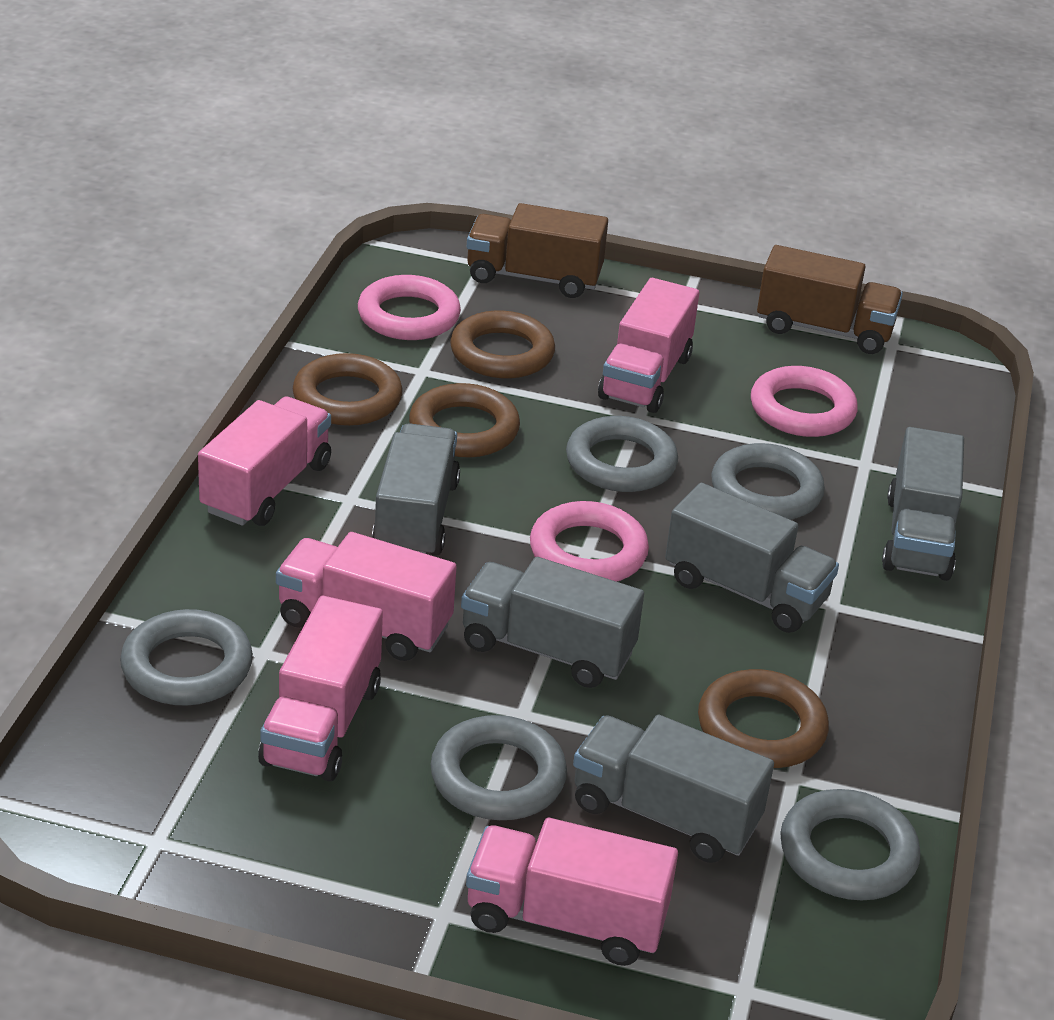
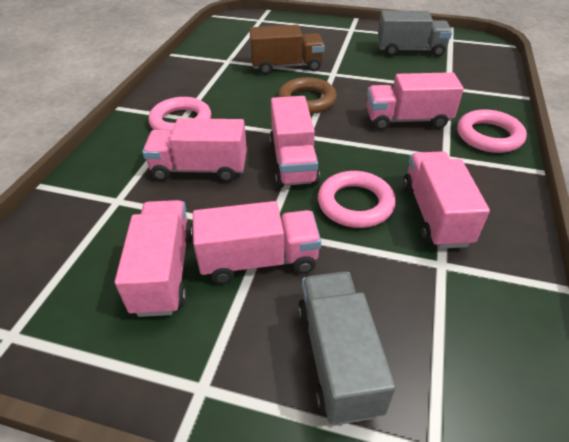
brown ring: 4 -> 1
brown truck: 2 -> 1
grey ring: 5 -> 0
grey truck: 5 -> 2
pink truck: 5 -> 6

